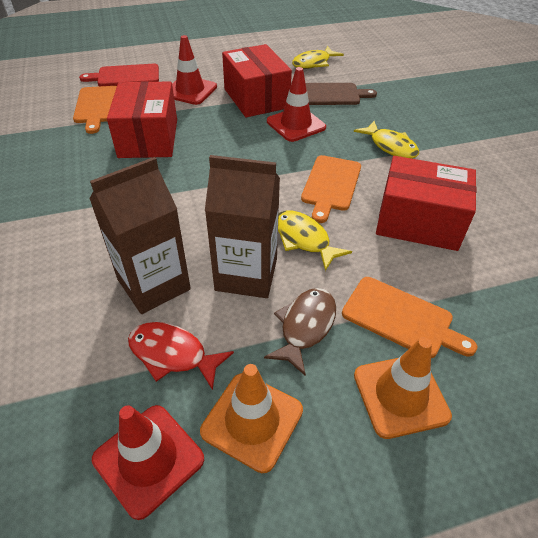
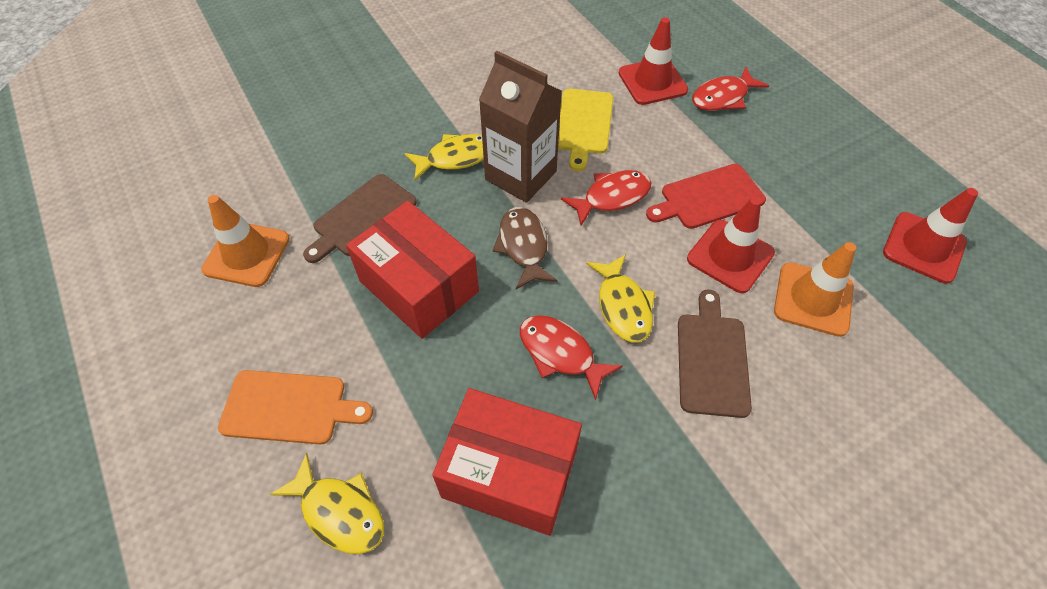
brown carton: 2 -> 1
brown cutting board: 1 -> 2
orange cutting board: 3 -> 1
red box: 3 -> 2
red fish: 1 -> 3
yellow cutting board: 0 -> 1

